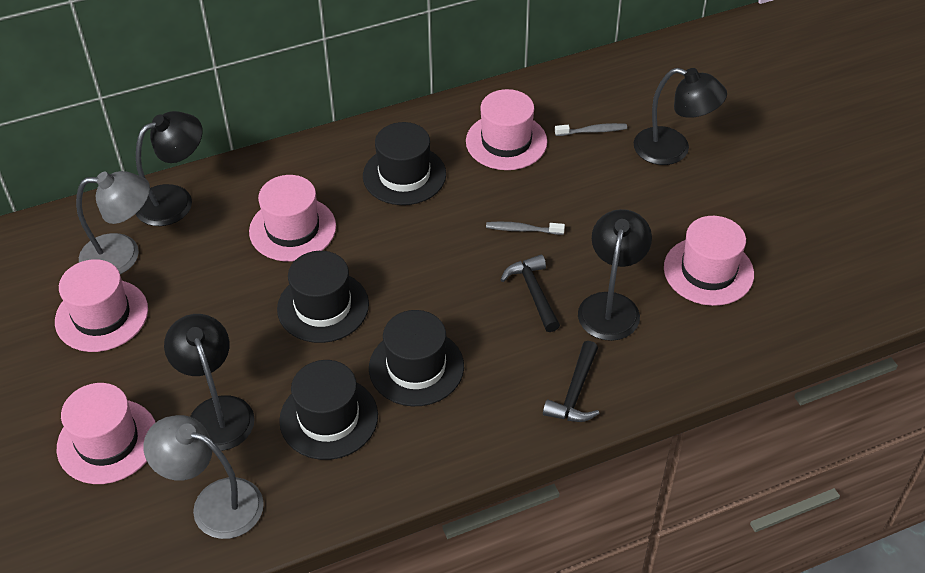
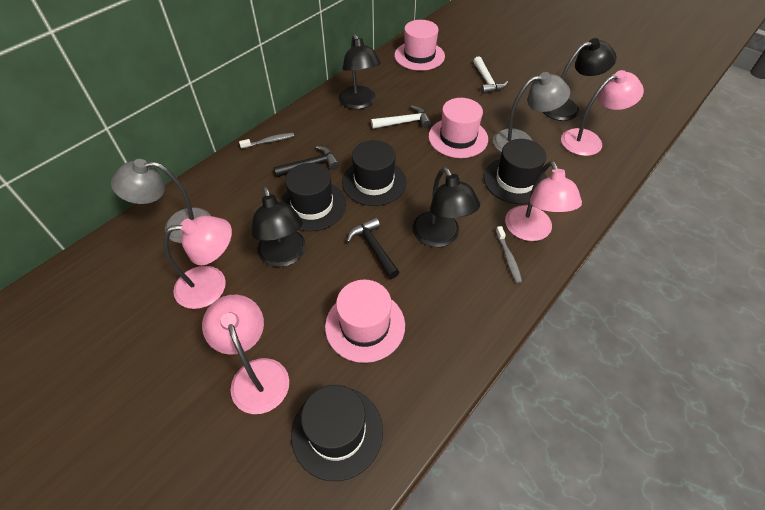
pink hat: 5 -> 3
pink lamp: 0 -> 4
white hammer: 0 -> 2

